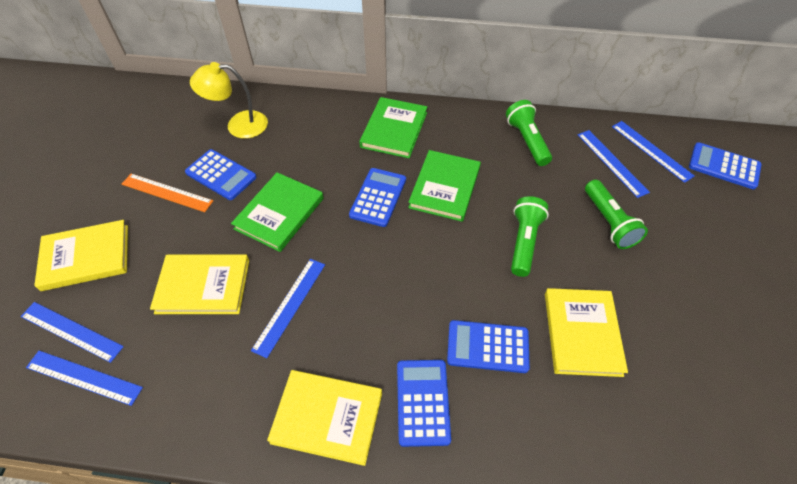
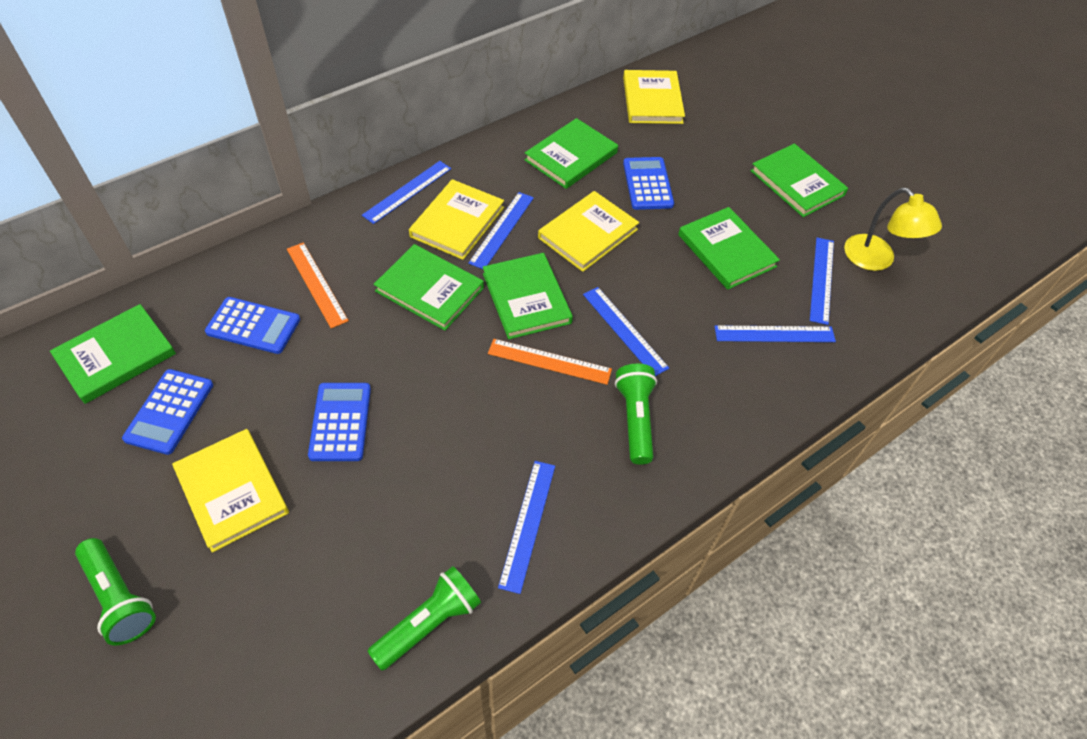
blue calculator: 5 -> 4
blue ruler: 5 -> 6
green book: 3 -> 6
orange ruler: 1 -> 2

